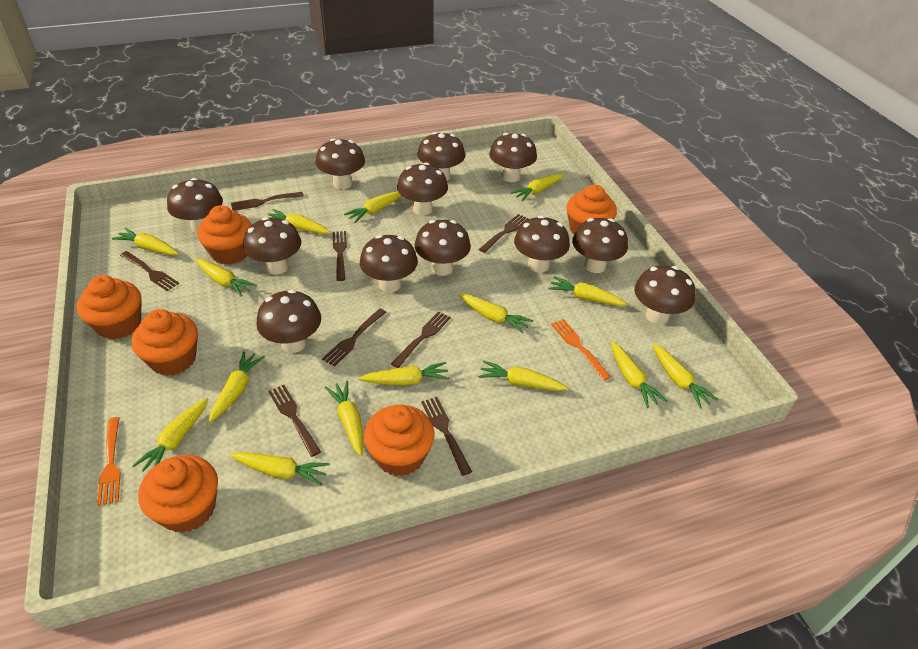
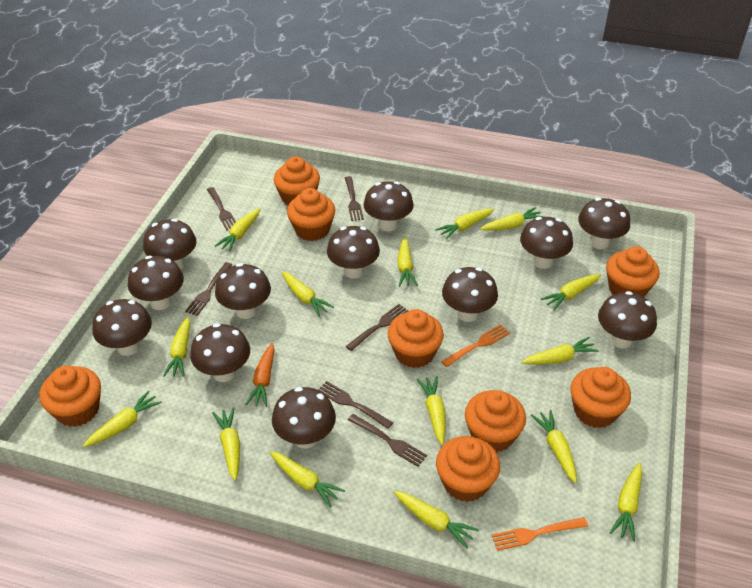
brown fork: 8 -> 6
orange carrot: 0 -> 1
orange cupcake: 6 -> 8

